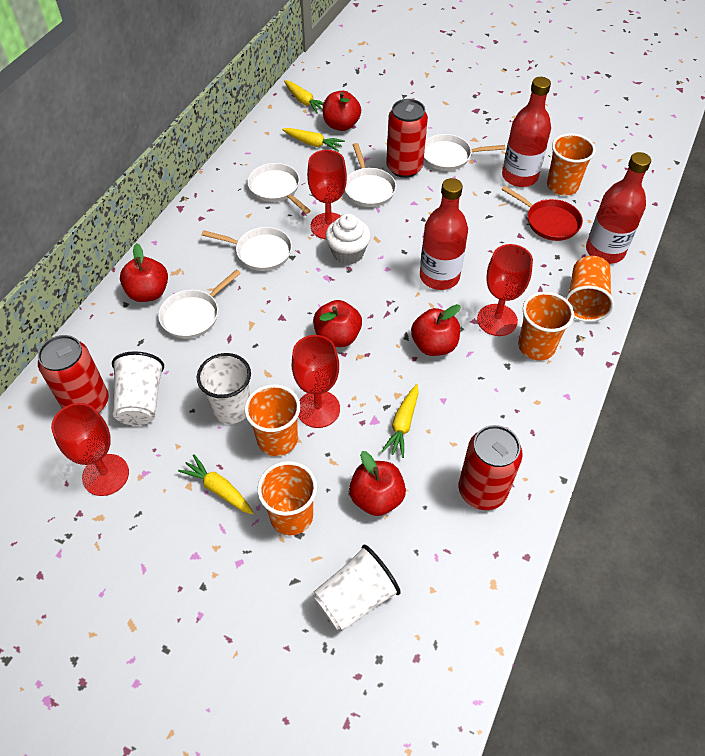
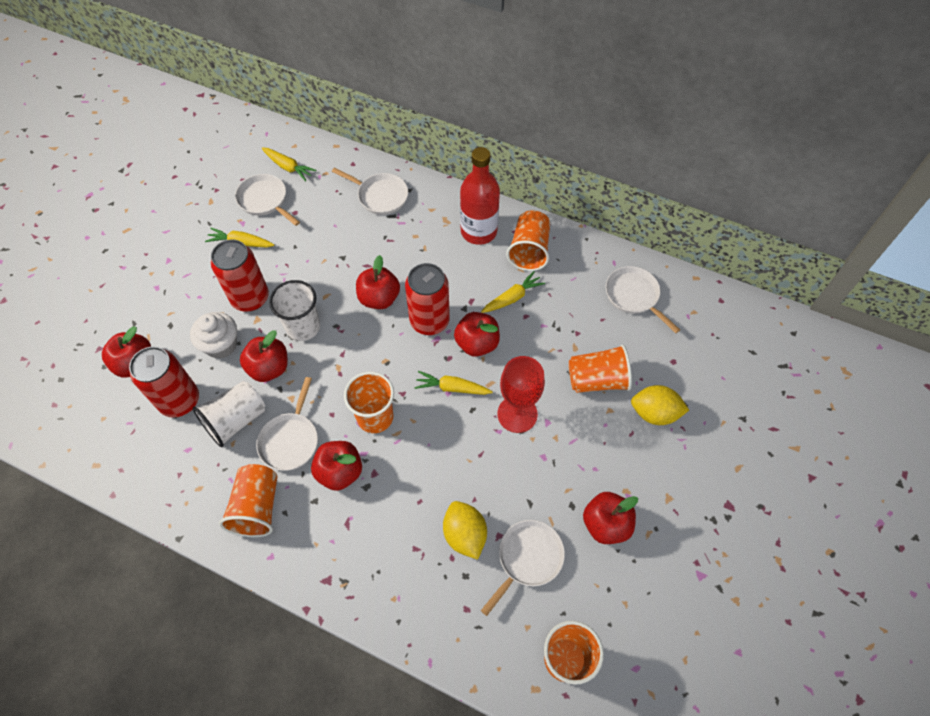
red apple: 5 -> 6
red bottle: 3 -> 1
red goblet: 4 -> 1
red pan: 1 -> 0
white cup: 3 -> 2
yellow lemon: 0 -> 2

